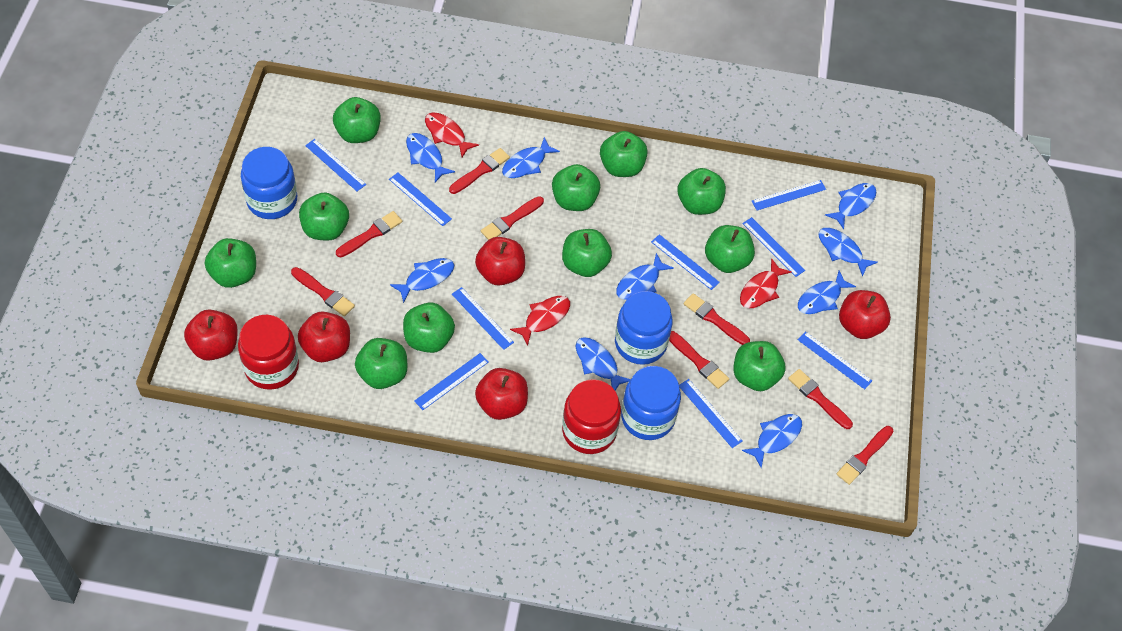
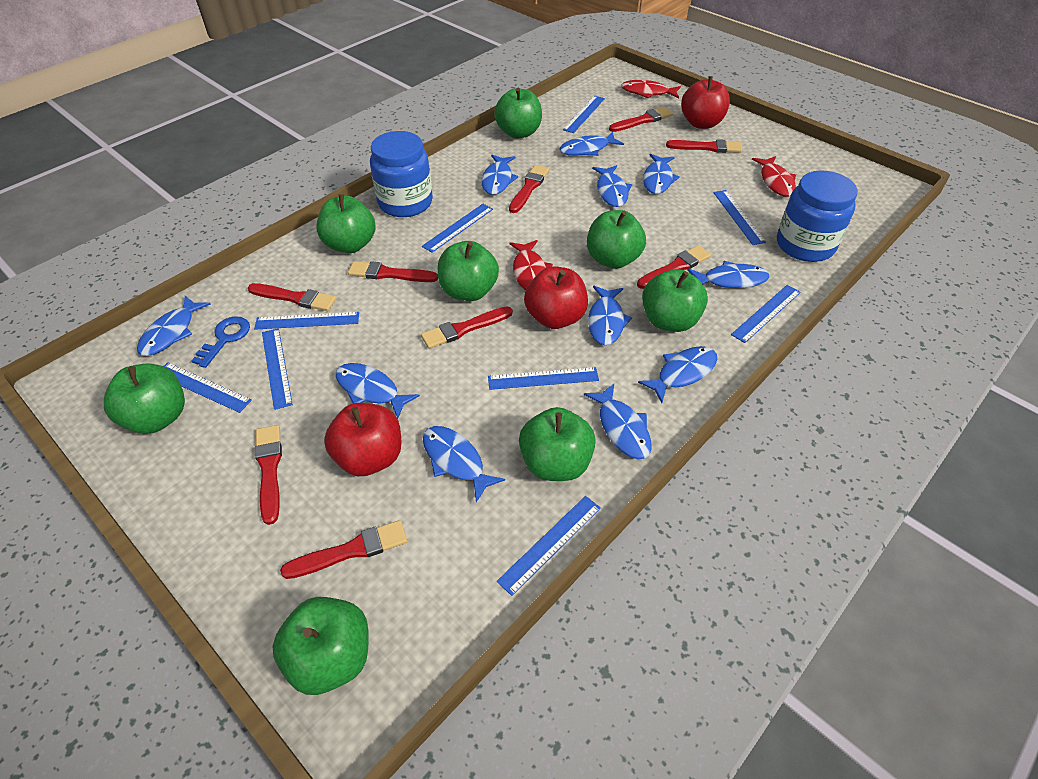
blue fish: 9 -> 11
blue jar: 3 -> 2
blue key: 0 -> 1
green apple: 11 -> 8
red apple: 5 -> 3
red brush: 8 -> 9
red jar: 2 -> 0

